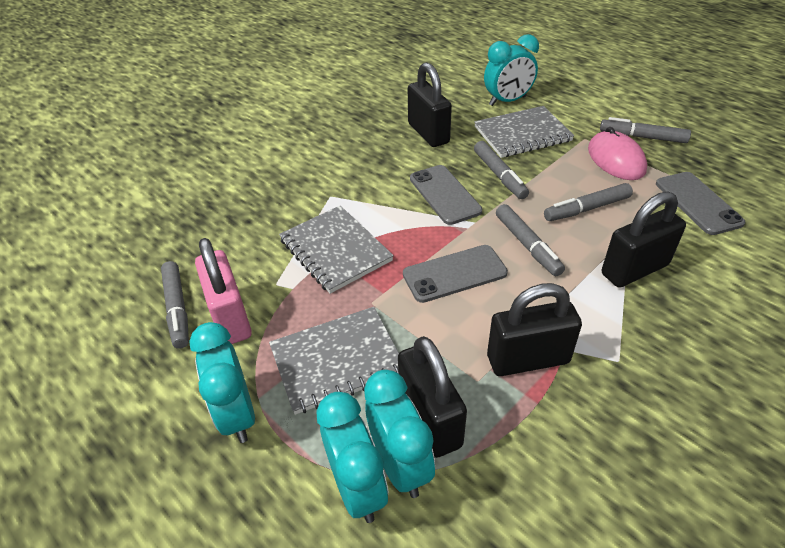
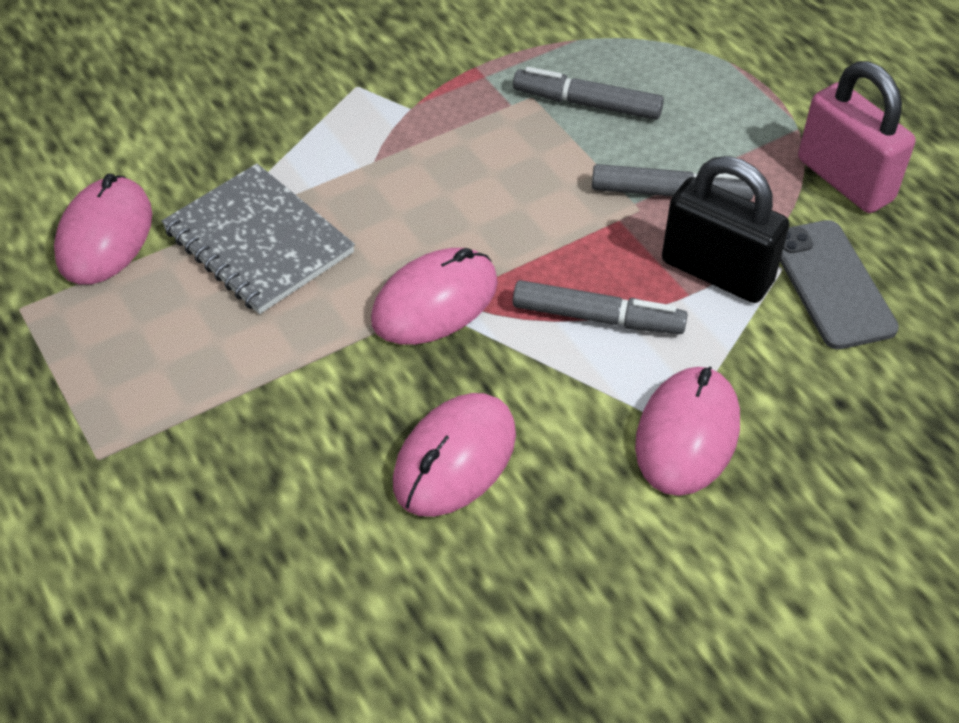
black padlock: 4 -> 1
grey marker: 5 -> 3
grey notebook: 3 -> 1
grey phone: 3 -> 1
pink mouse: 1 -> 4
turquoise clock: 4 -> 0

